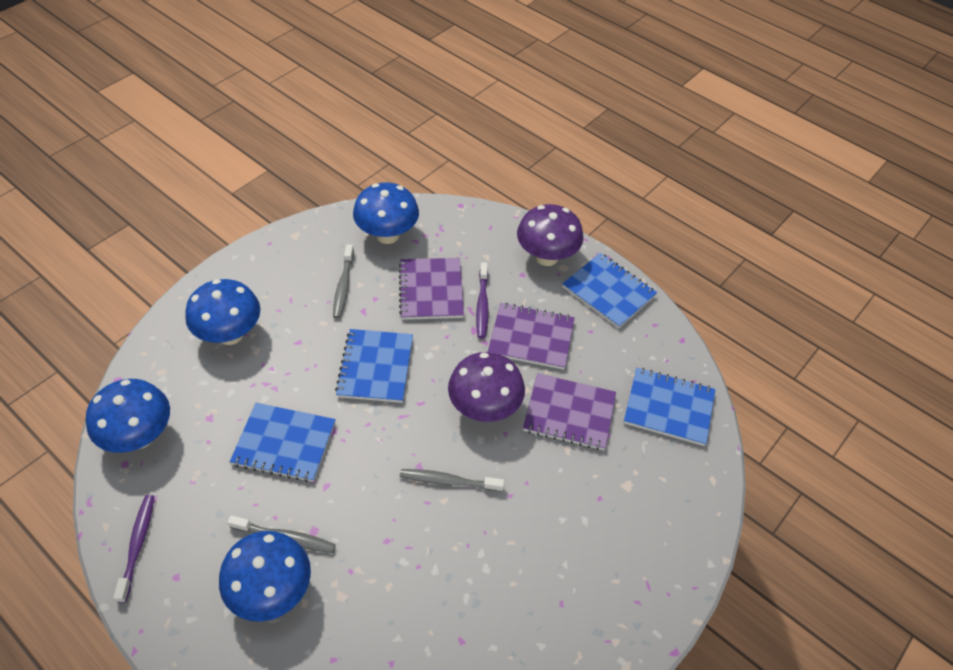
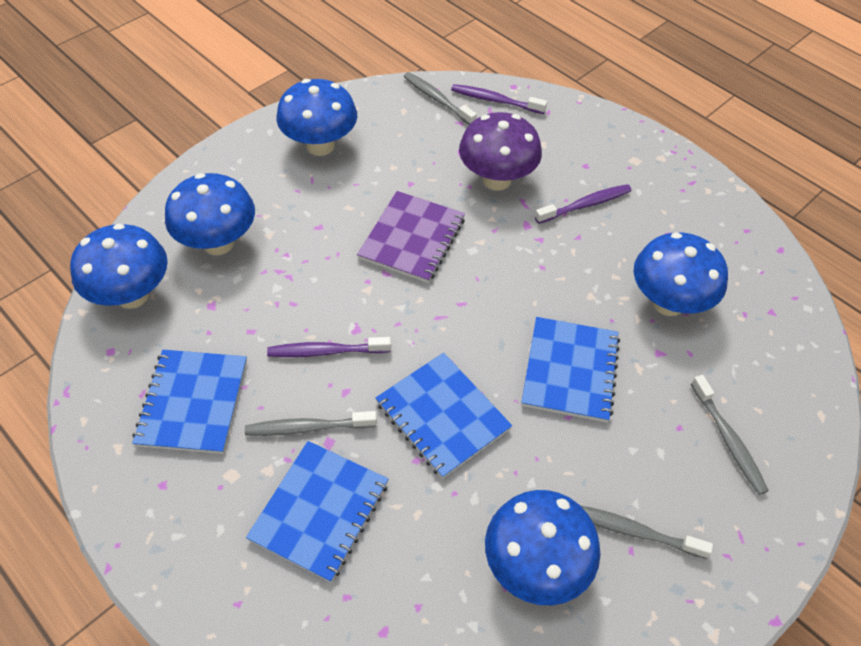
blue mushroom: 4 -> 5
grey toothbrush: 3 -> 4
purple mushroom: 2 -> 1
purple notebook: 3 -> 1
purple toothbrush: 2 -> 3

